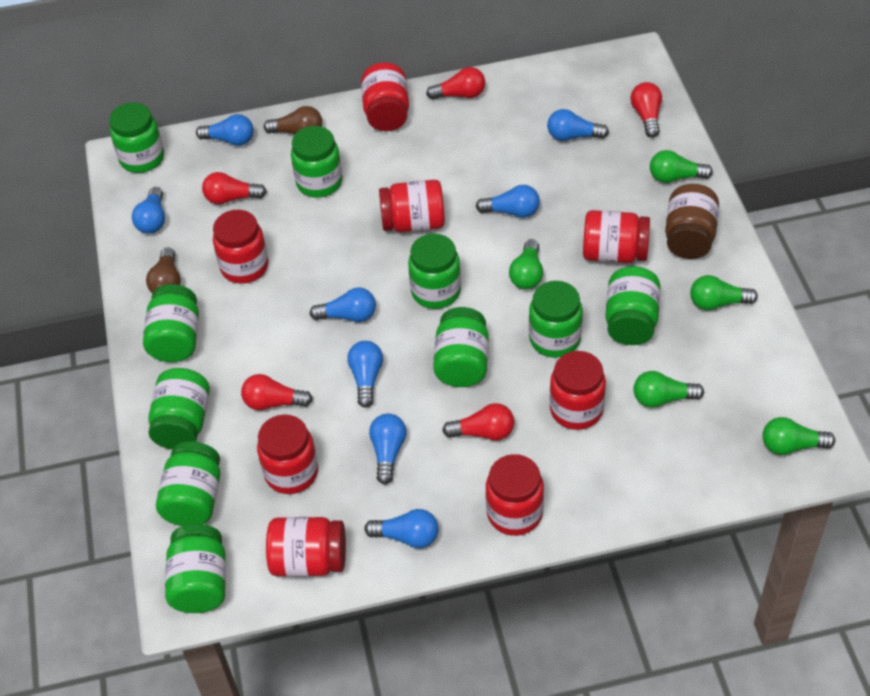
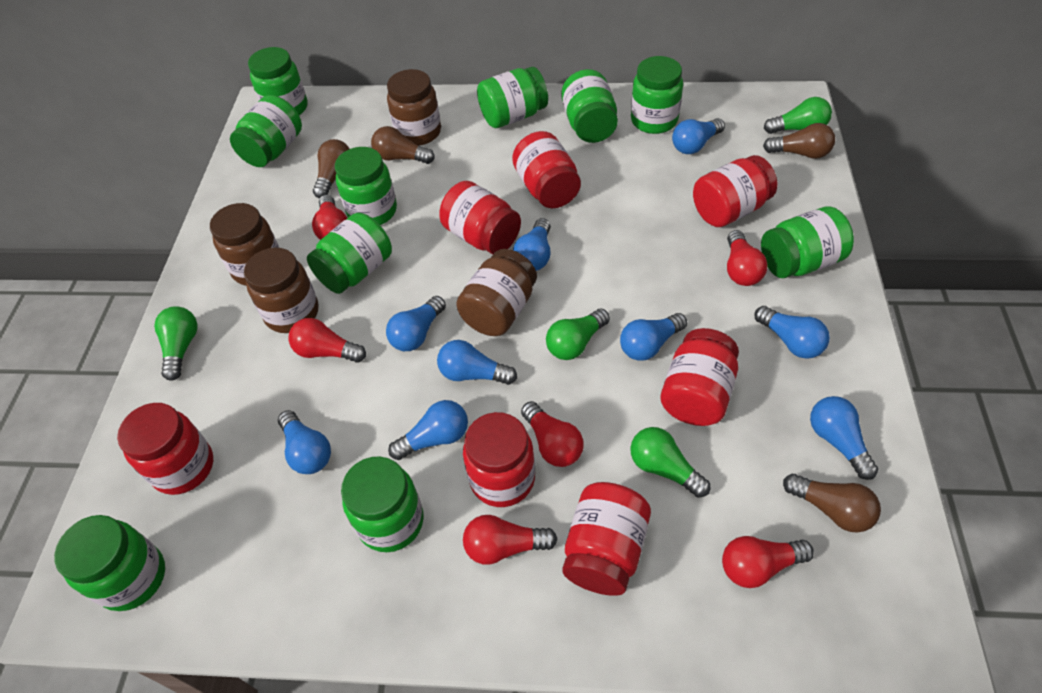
blue light bulb: 8 -> 9
brown jar: 1 -> 4
brown light bulb: 2 -> 4
green light bulb: 5 -> 4
red jar: 8 -> 7
red light bulb: 5 -> 6

